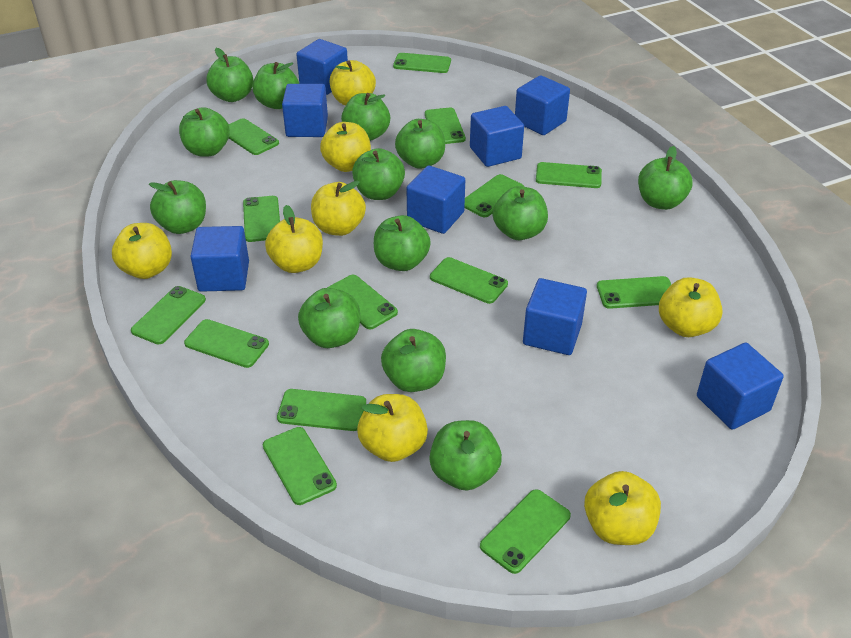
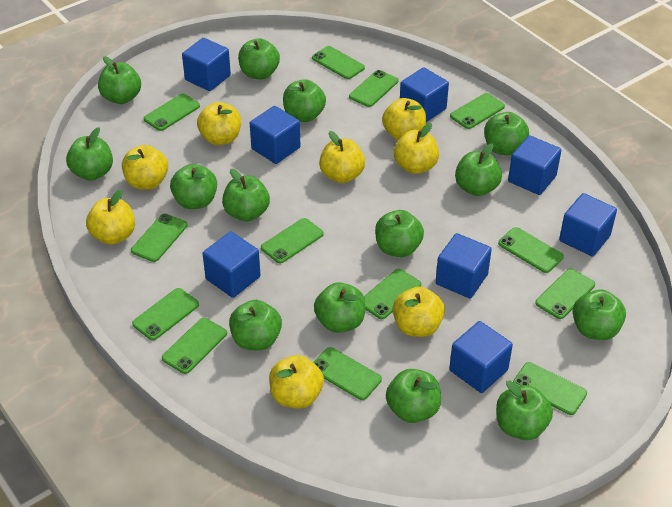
green apple: 13 -> 14
green phone: 14 -> 13

